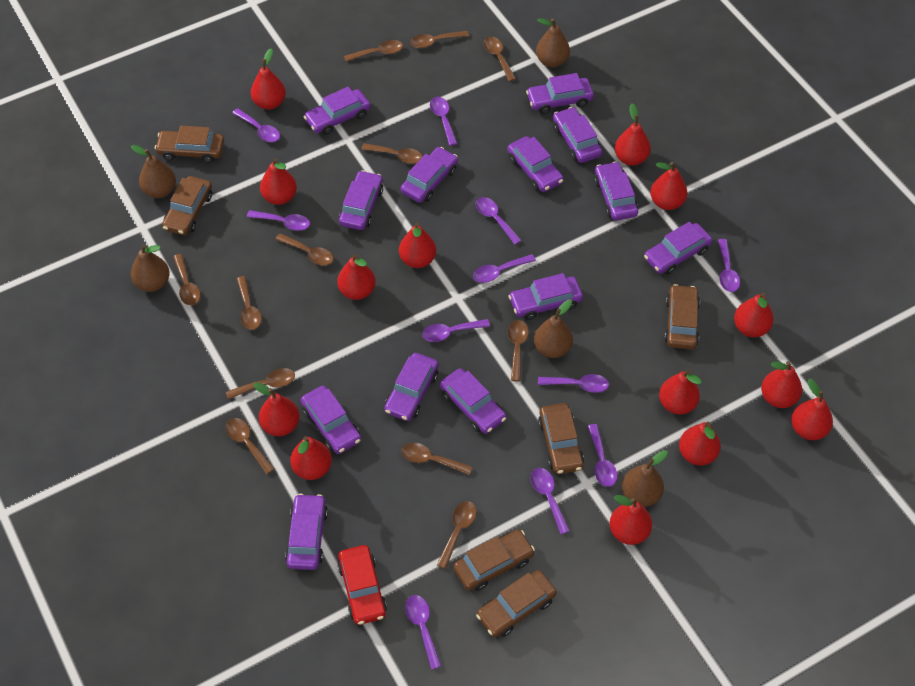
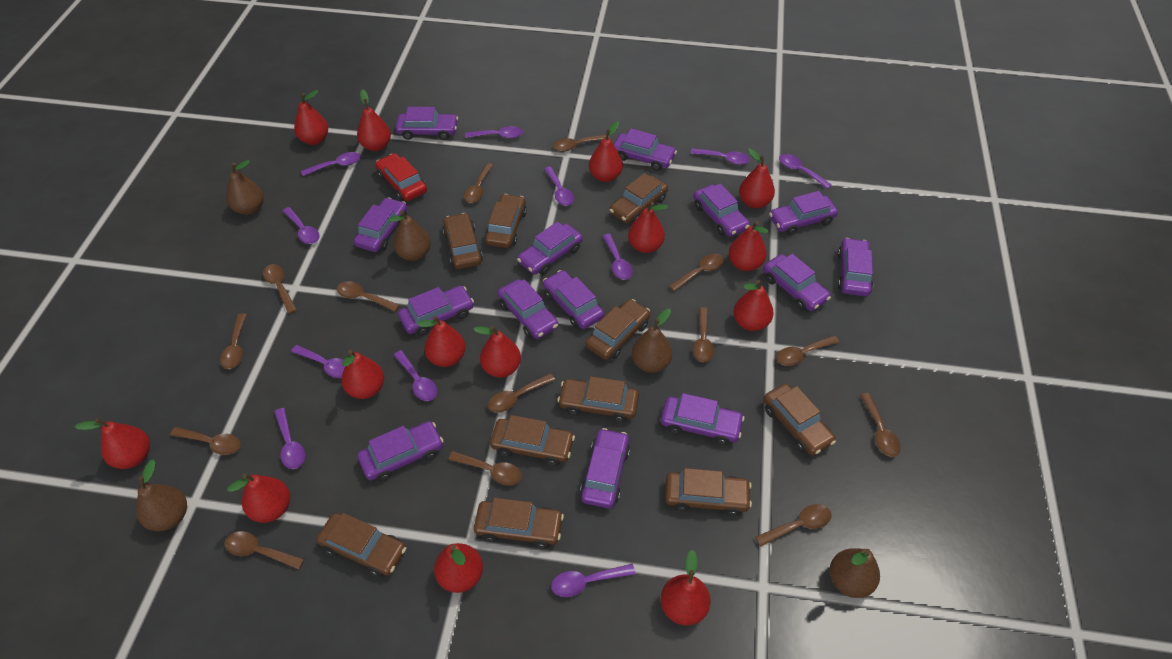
brown car: 6 -> 10
brown spoon: 12 -> 14
purple car: 13 -> 14

